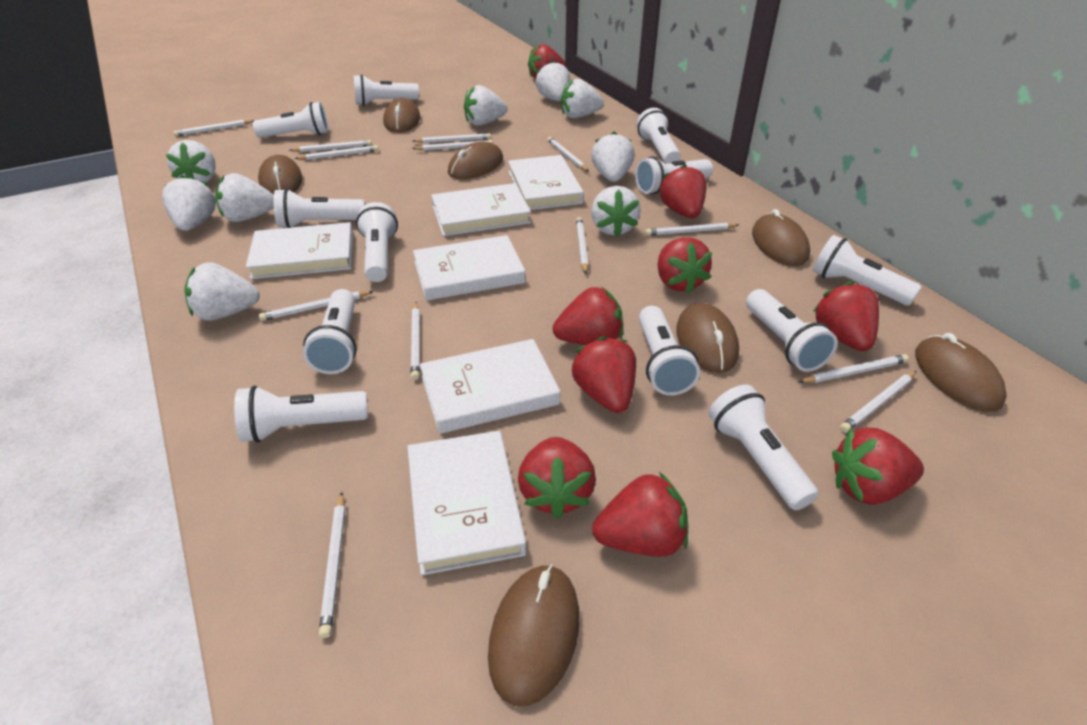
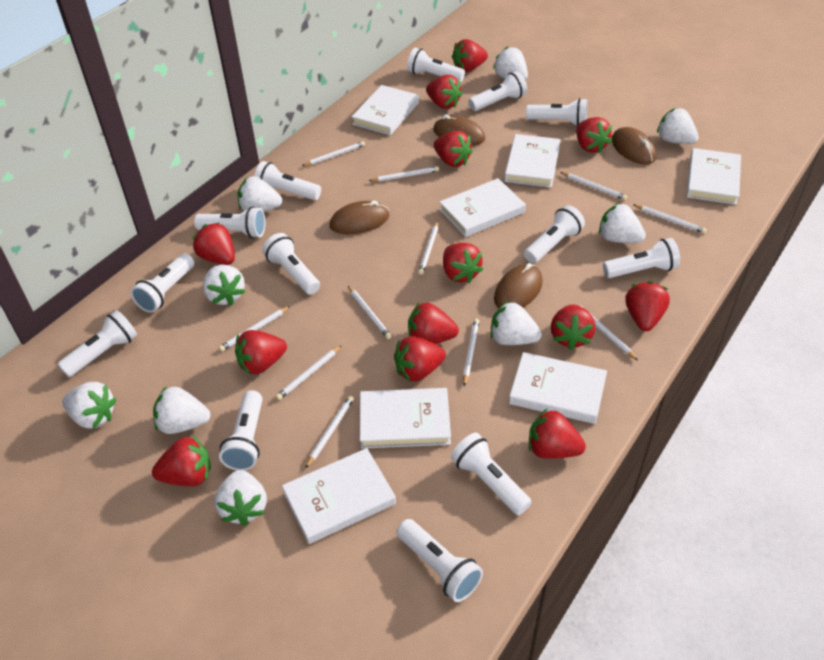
brown mouse: 7 -> 4
red strawberry: 9 -> 13
white book: 6 -> 7
white flashlight: 12 -> 13
white pencil: 13 -> 11

